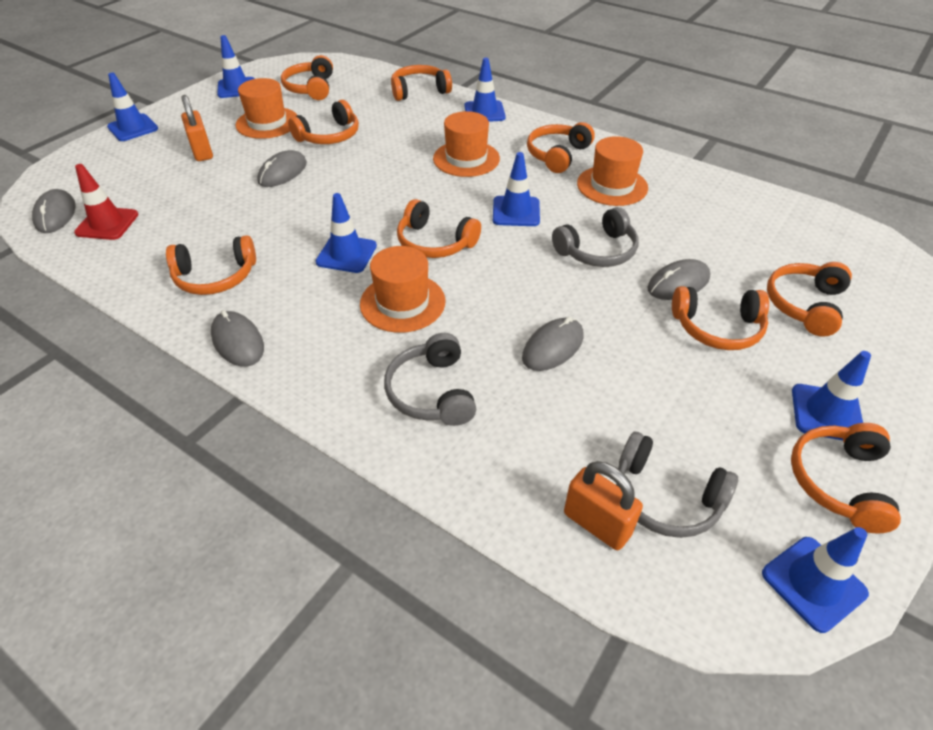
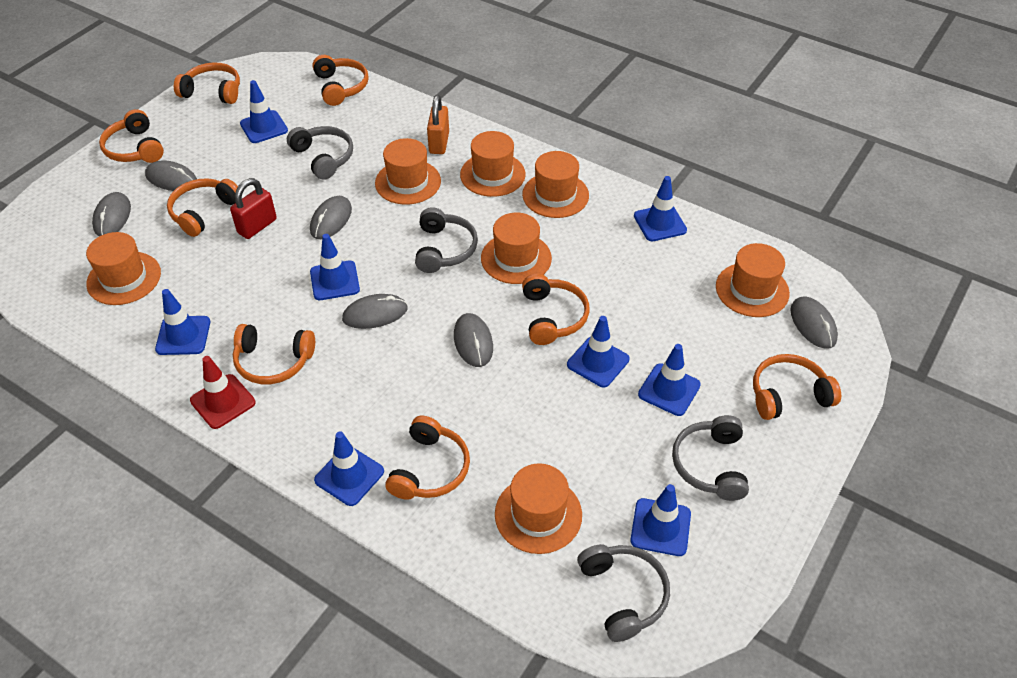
blue traffic cone: 7 -> 8
grey headphones: 3 -> 4
grey mouse: 5 -> 6
orange hat: 4 -> 7
orange headphones: 9 -> 8
orange padlock: 2 -> 1
red padlock: 0 -> 1

